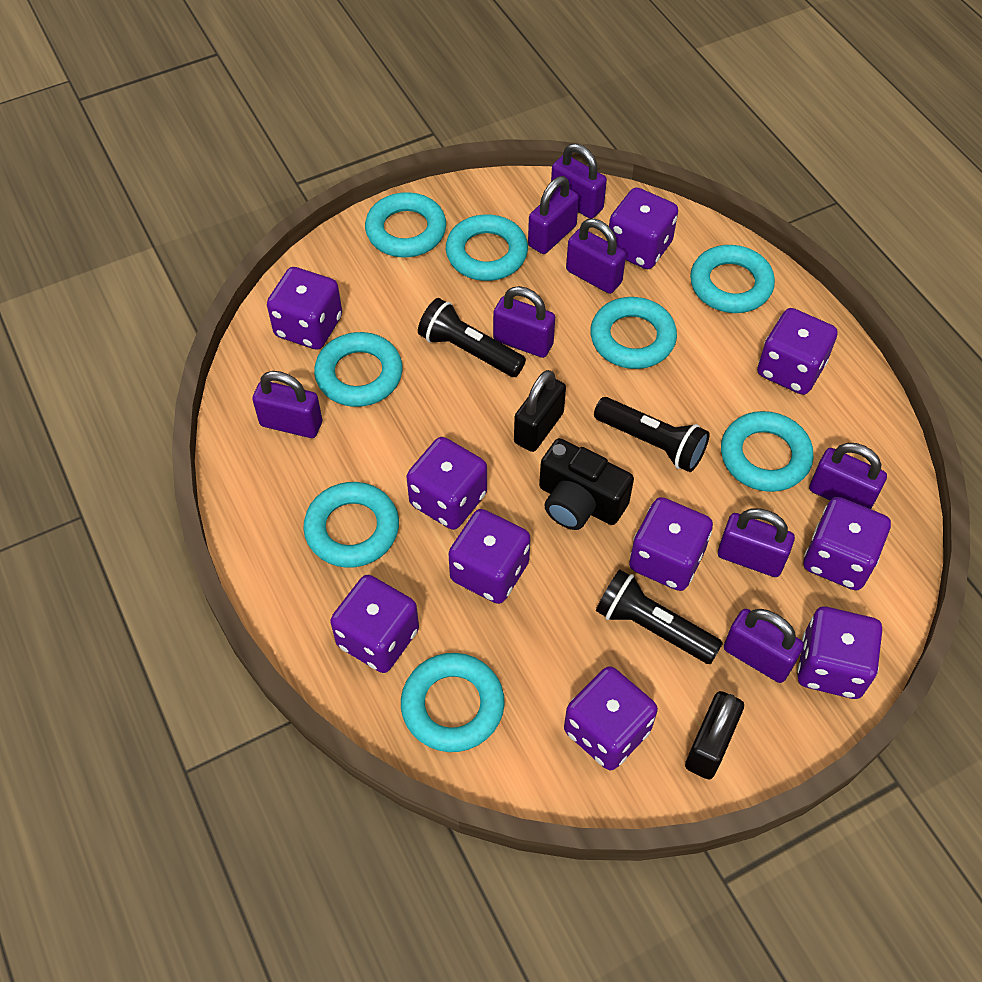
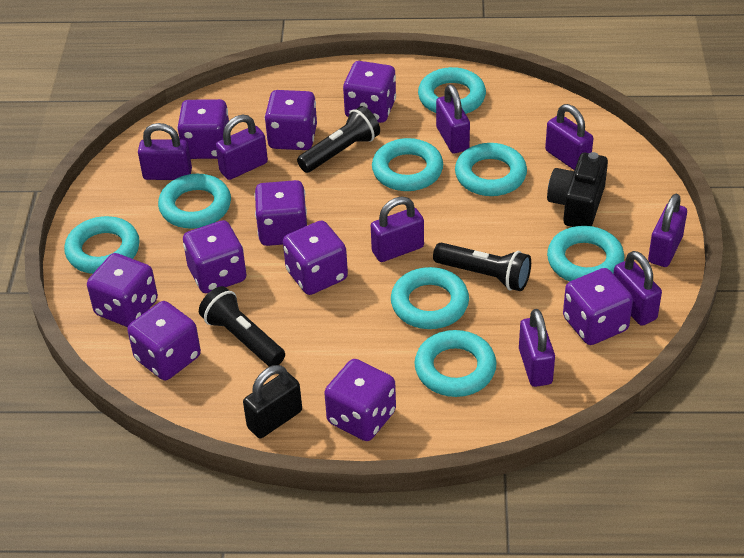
black padlock: 2 -> 1

